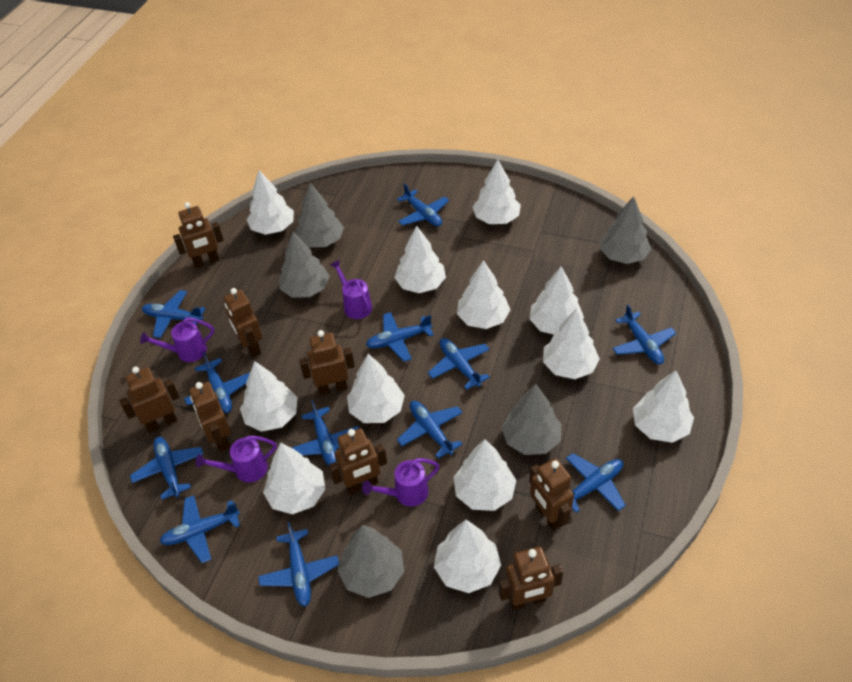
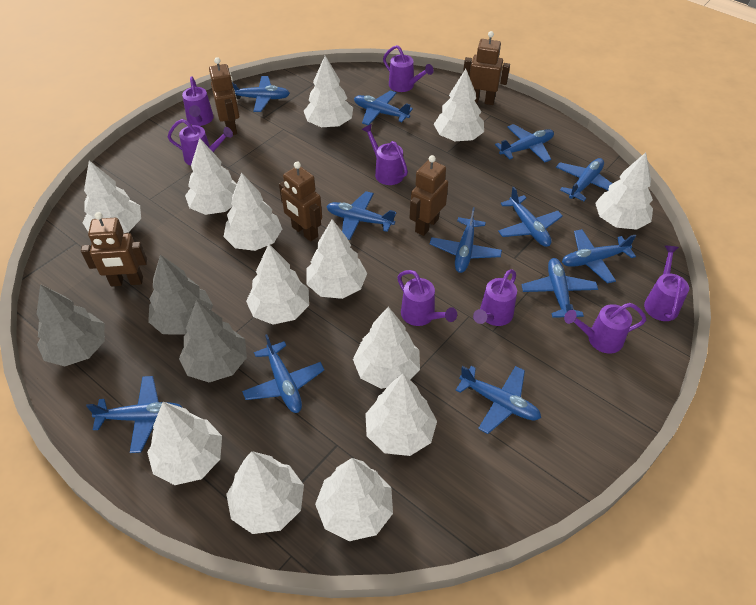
brown robot: 8 -> 5
grey tree: 5 -> 3
purple watering can: 4 -> 8
white tree: 12 -> 13

